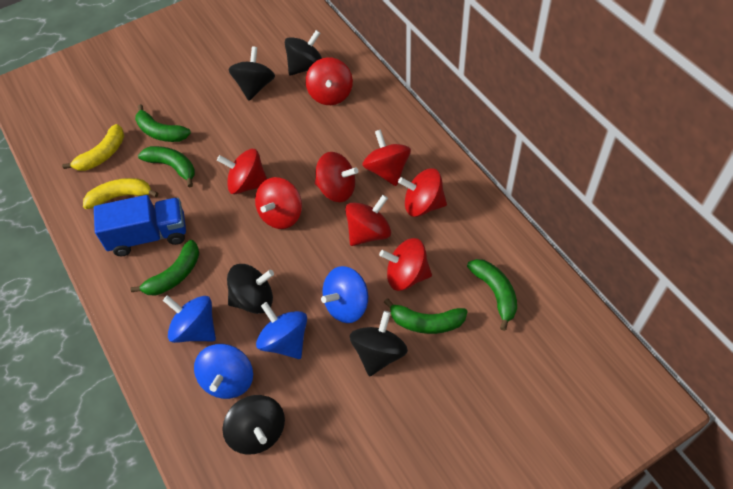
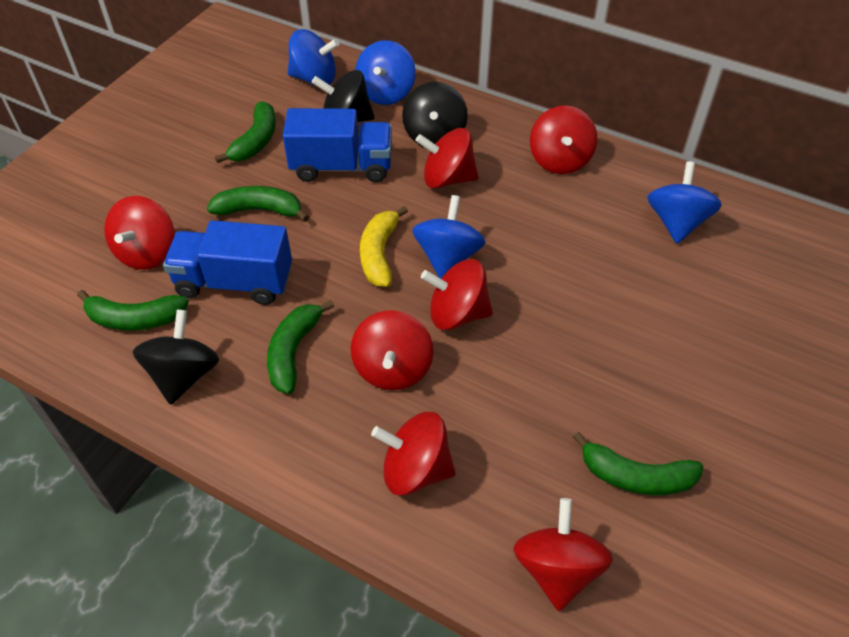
black spinning top: 5 -> 3
blue truck: 1 -> 2
red spinning top: 8 -> 7
yellow banana: 2 -> 1

